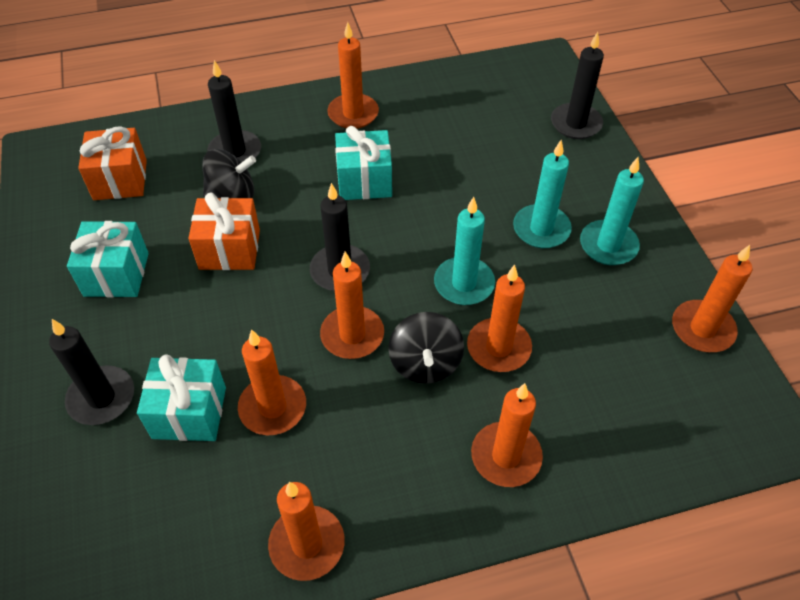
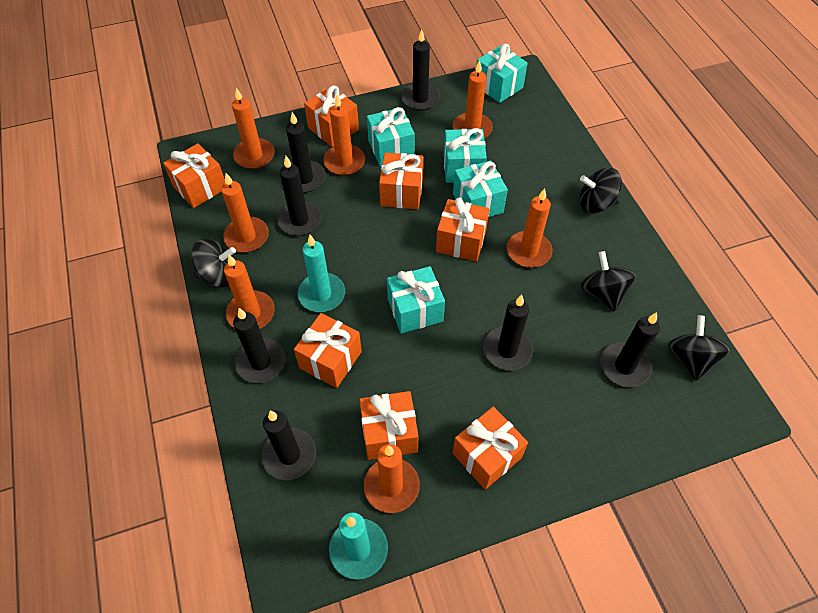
black candle: 4 -> 7
black spinning top: 2 -> 4
orange gift: 2 -> 7
turquoise candle: 3 -> 2
turquoise gift: 3 -> 5

